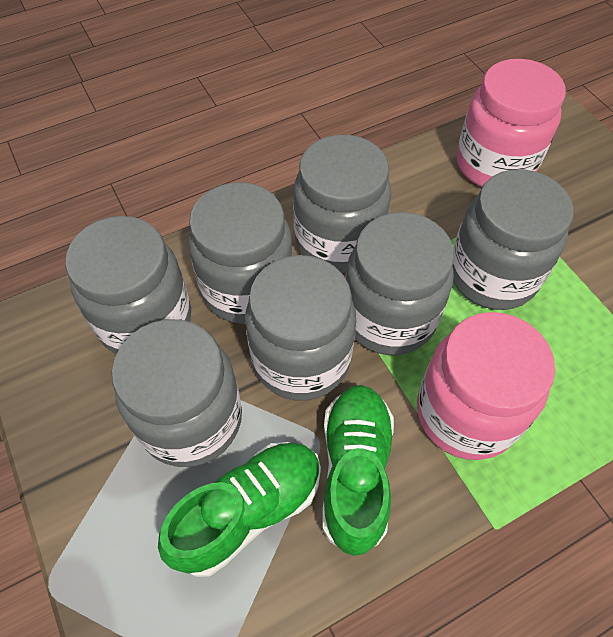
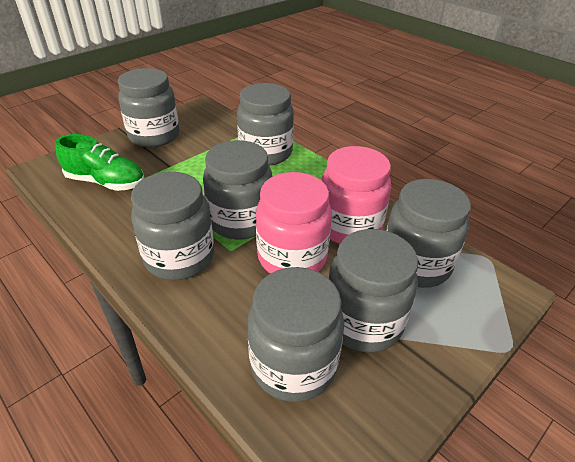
green shoe: 2 -> 1

